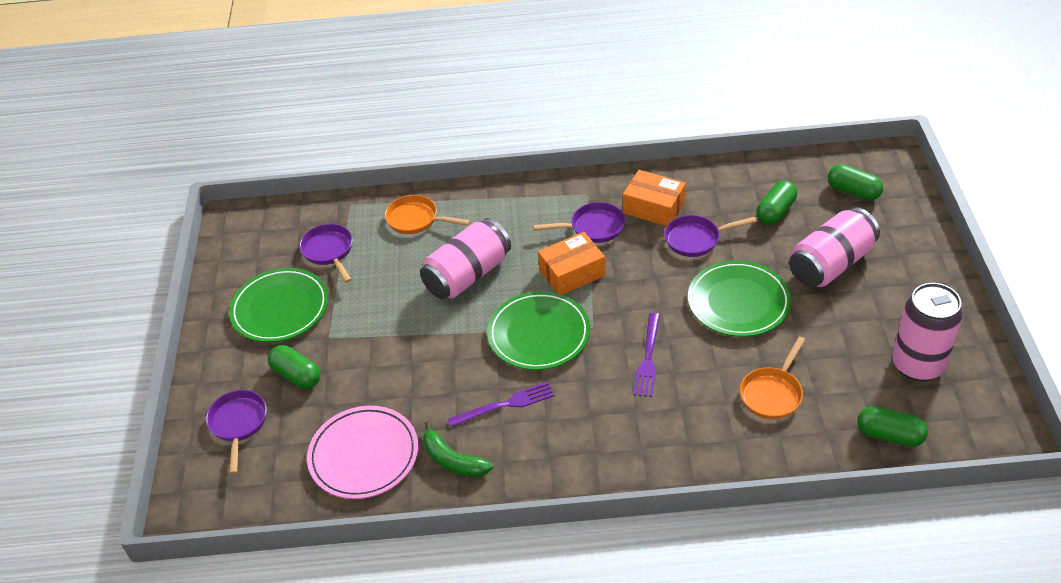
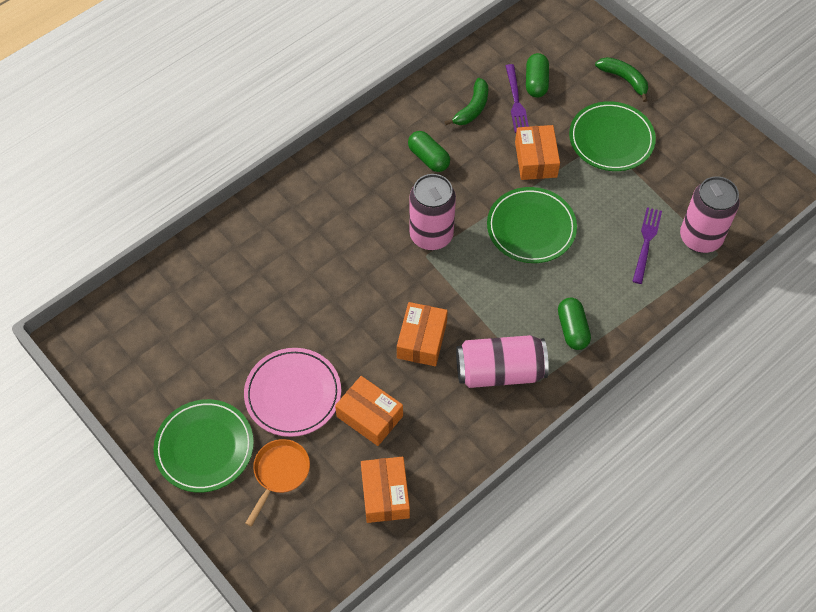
green banana: 1 -> 2
green capsule: 4 -> 3
orange box: 2 -> 4
orange pan: 2 -> 1
purple pan: 4 -> 0

